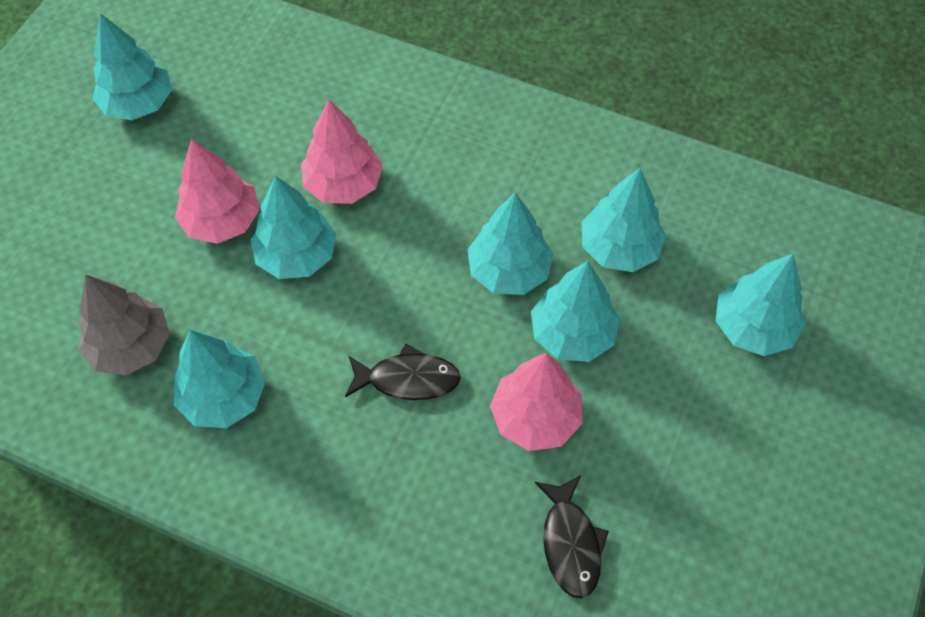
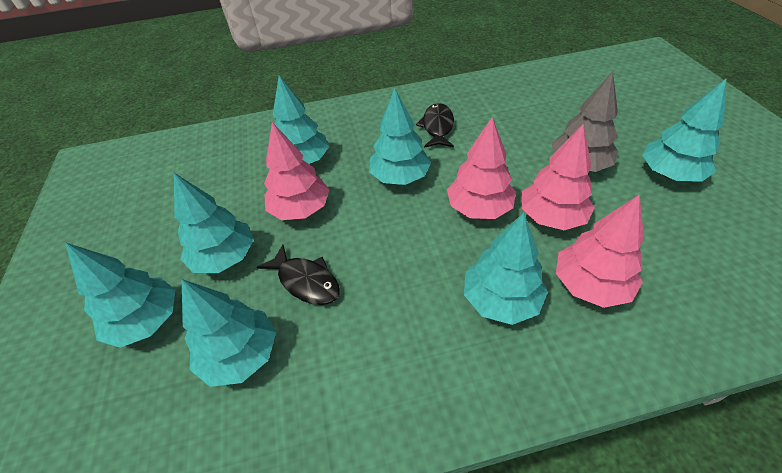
pink tree: 3 -> 4

